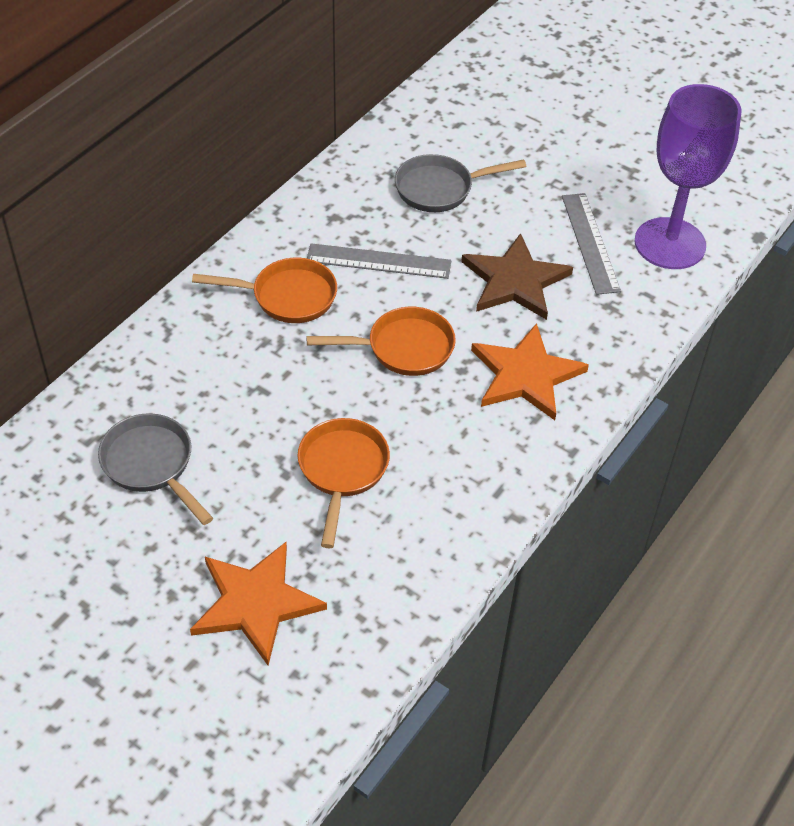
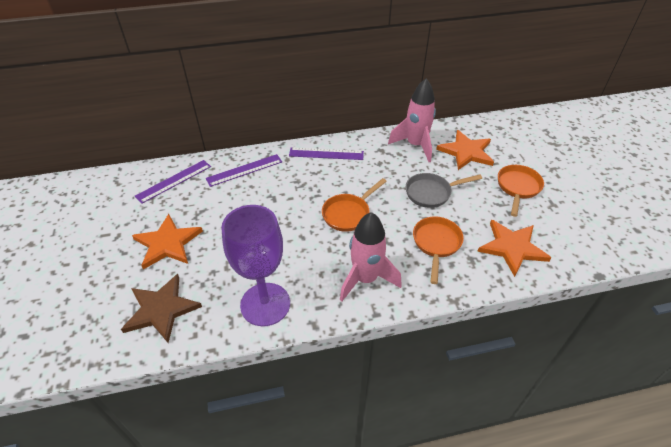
grey pan: 2 -> 1
grey ruler: 2 -> 0
orange star: 2 -> 3
pink rocket: 0 -> 2
purple ruler: 0 -> 3

